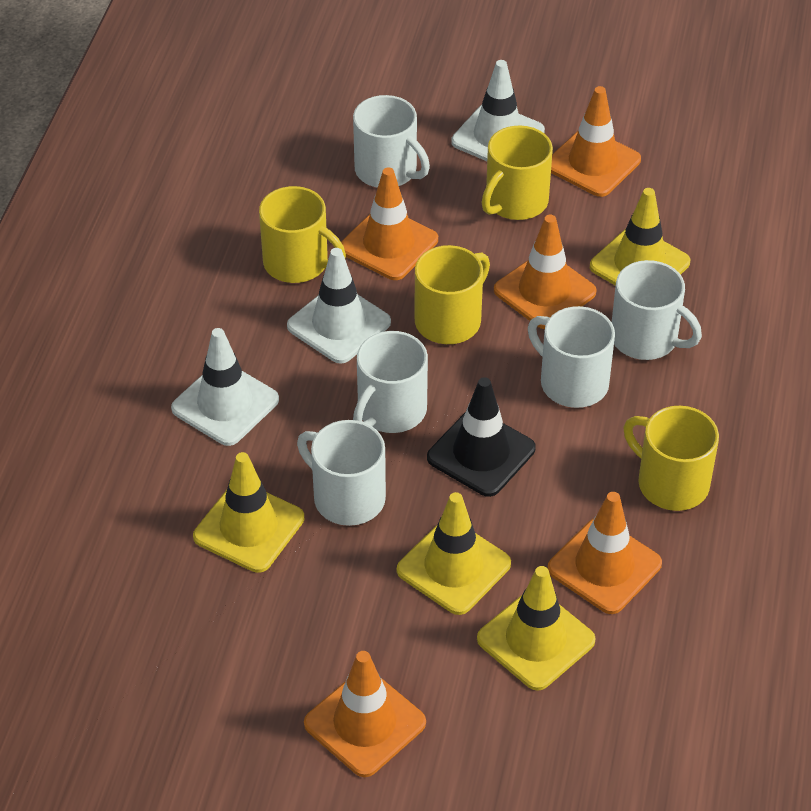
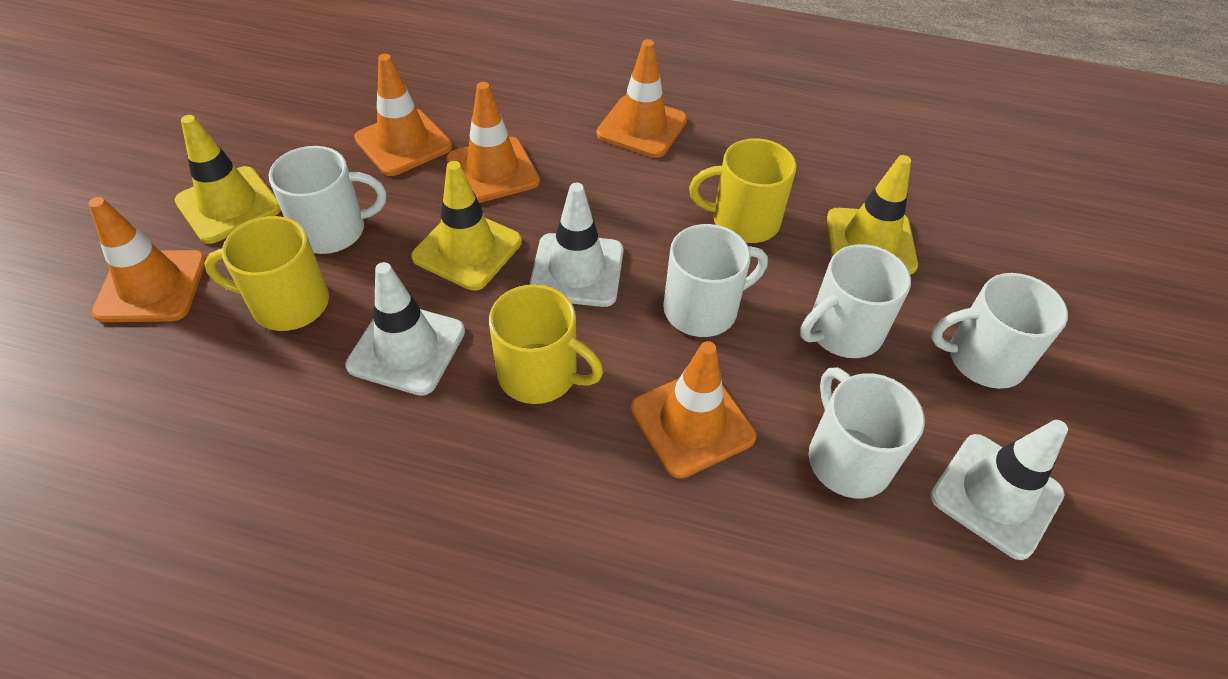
black traffic cone: 1 -> 0
yellow mug: 4 -> 3
yellow traffic cone: 4 -> 3

